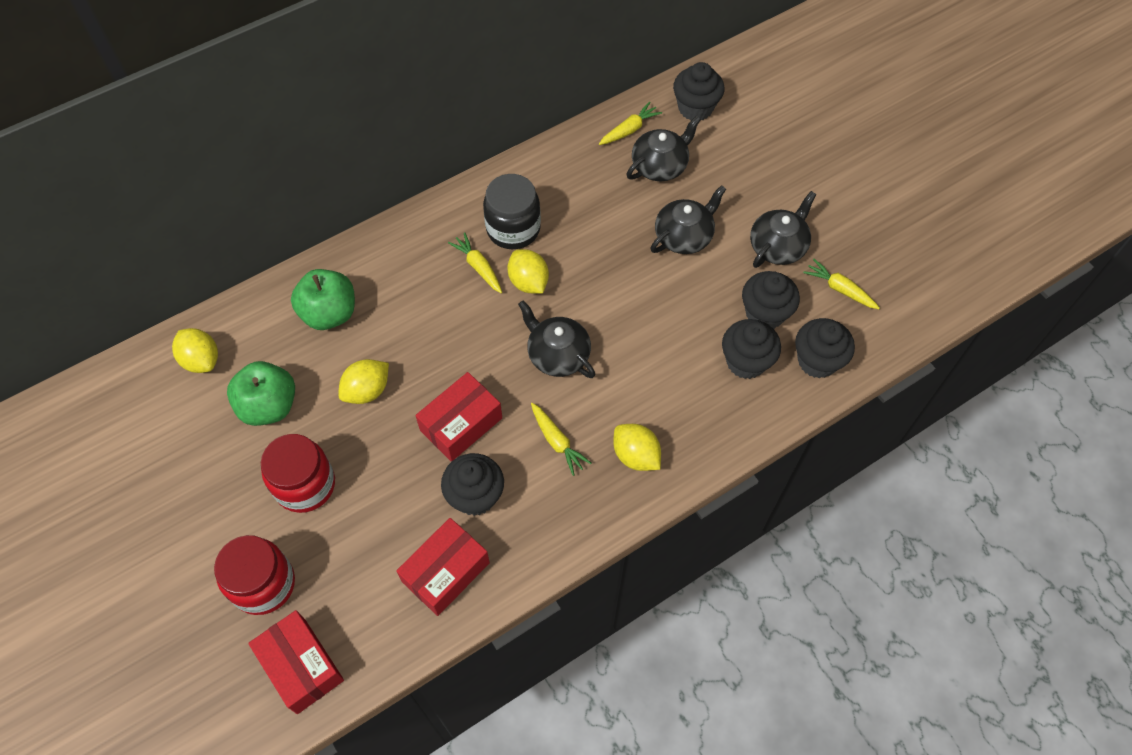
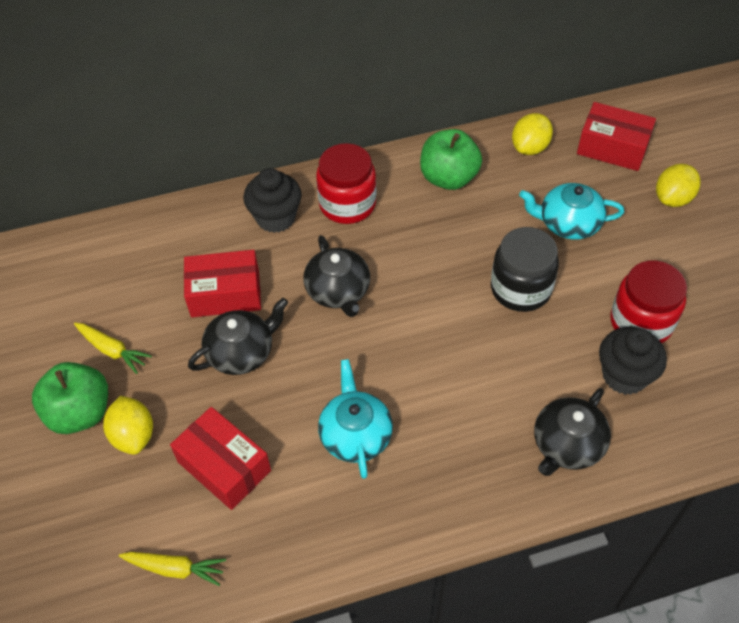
black cupcake: 5 -> 2
black teapot: 4 -> 3
turquoise teapot: 0 -> 2
yellow carrot: 4 -> 2
yellow lemon: 4 -> 3

